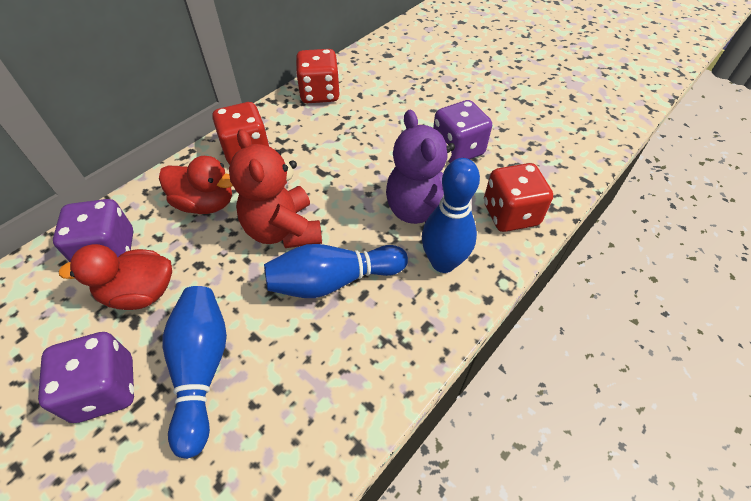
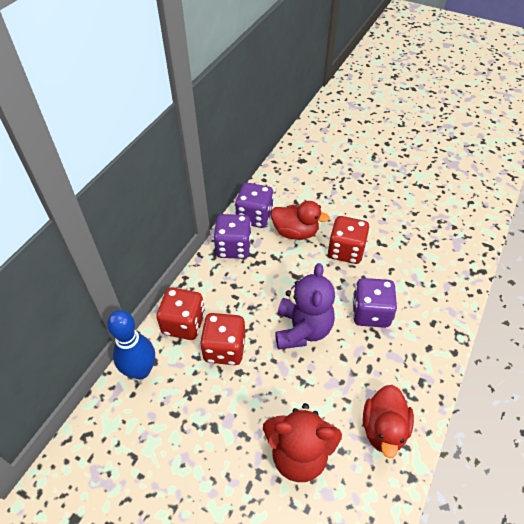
blue bowling pin: 3 -> 1

